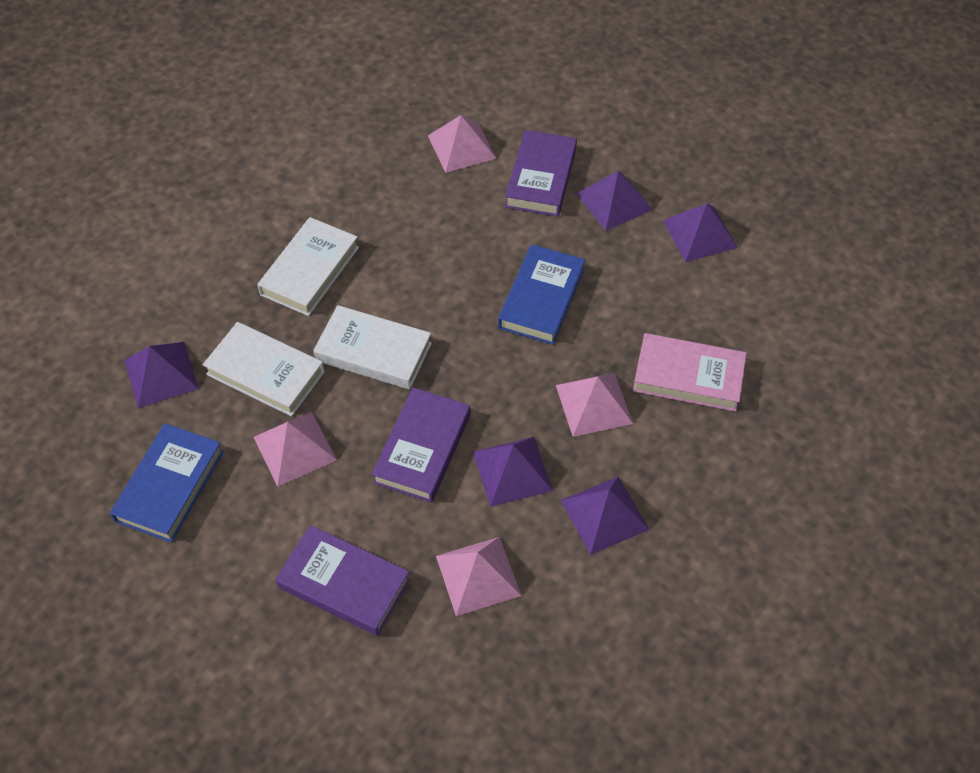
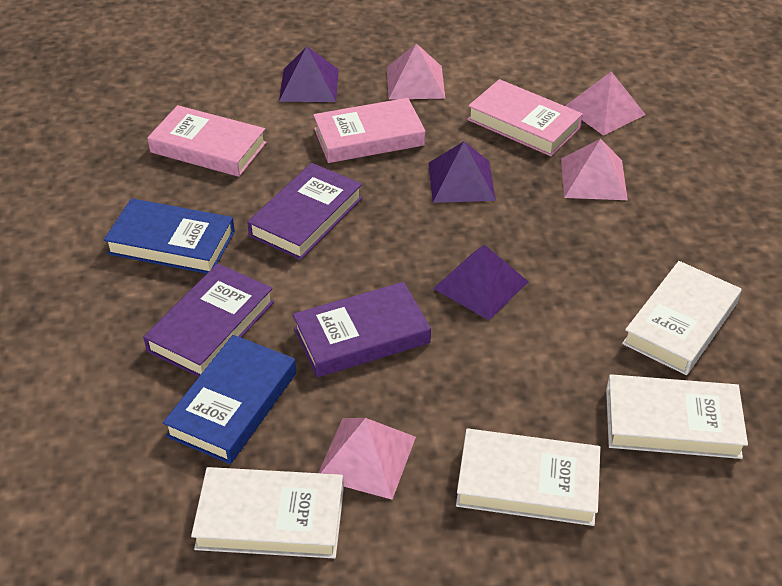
pink book: 1 -> 3
purple pyramid: 5 -> 3
white book: 3 -> 4

